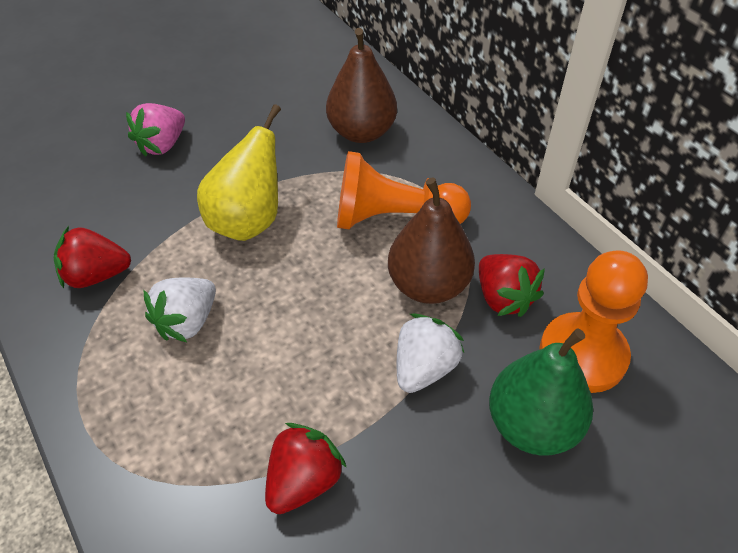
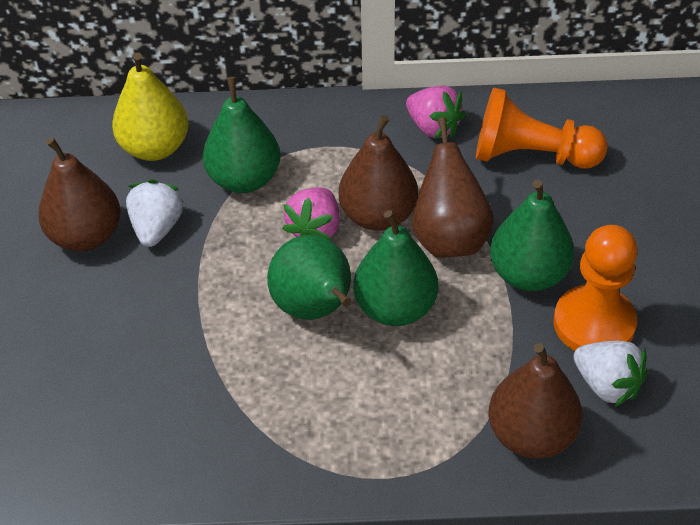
brown pear: 2 -> 4
green pear: 1 -> 4
pink strawberry: 1 -> 2
red strawberry: 3 -> 0

